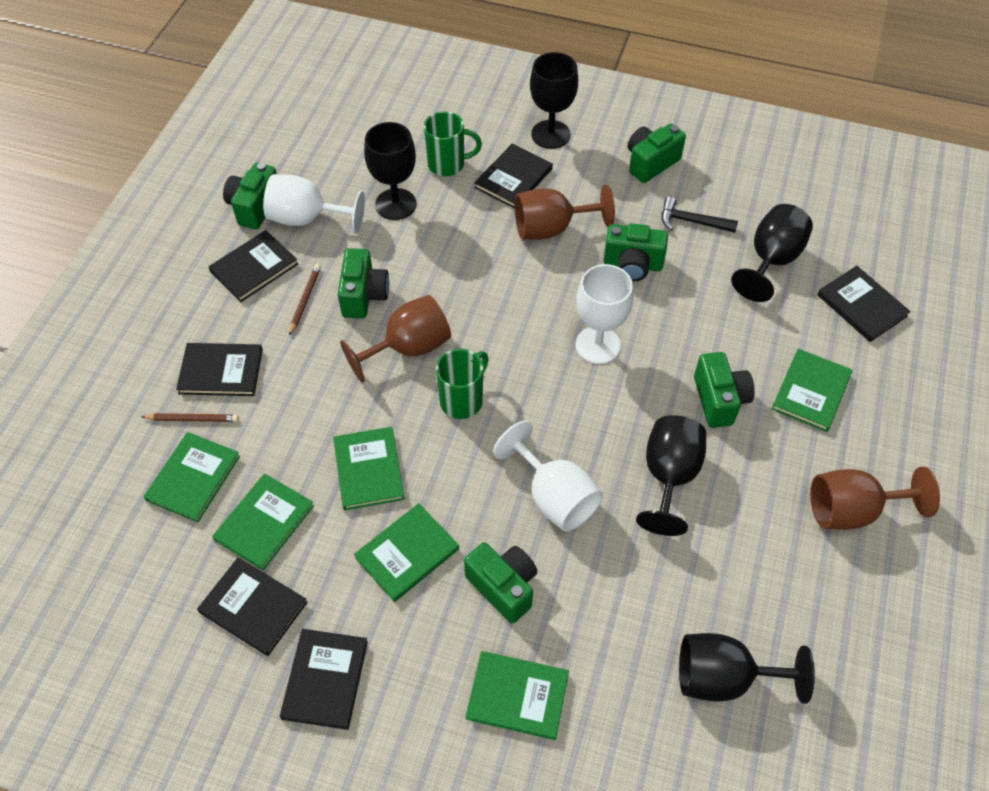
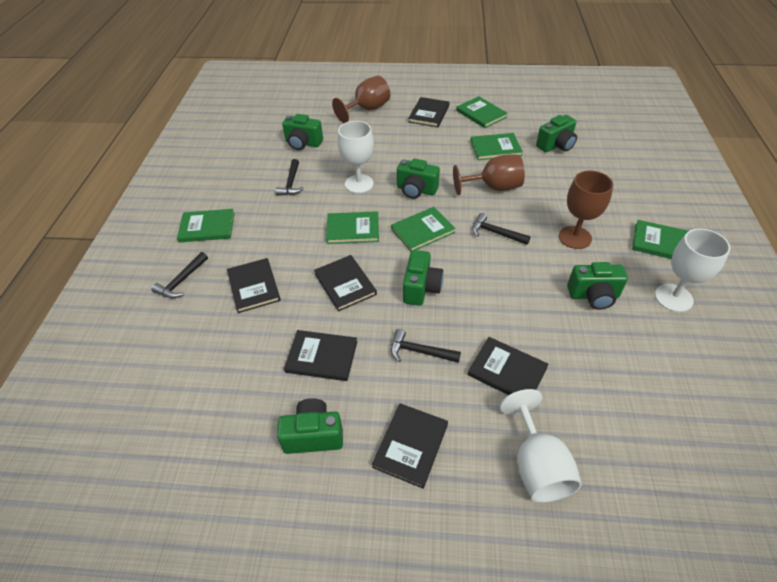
black goblet: 5 -> 0
black hammer: 1 -> 4
brown pencil: 2 -> 0
green mug: 2 -> 0

